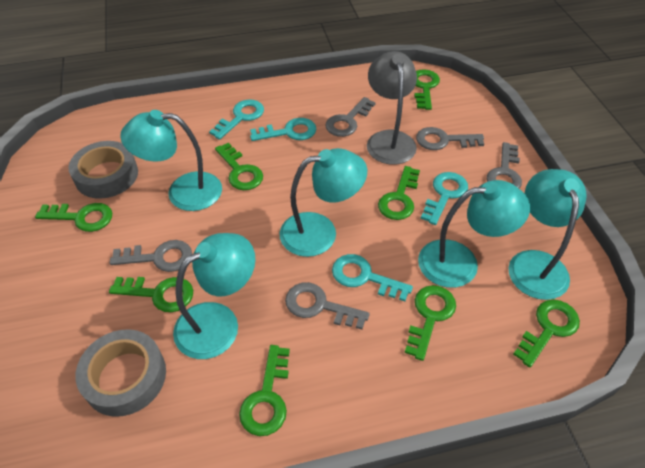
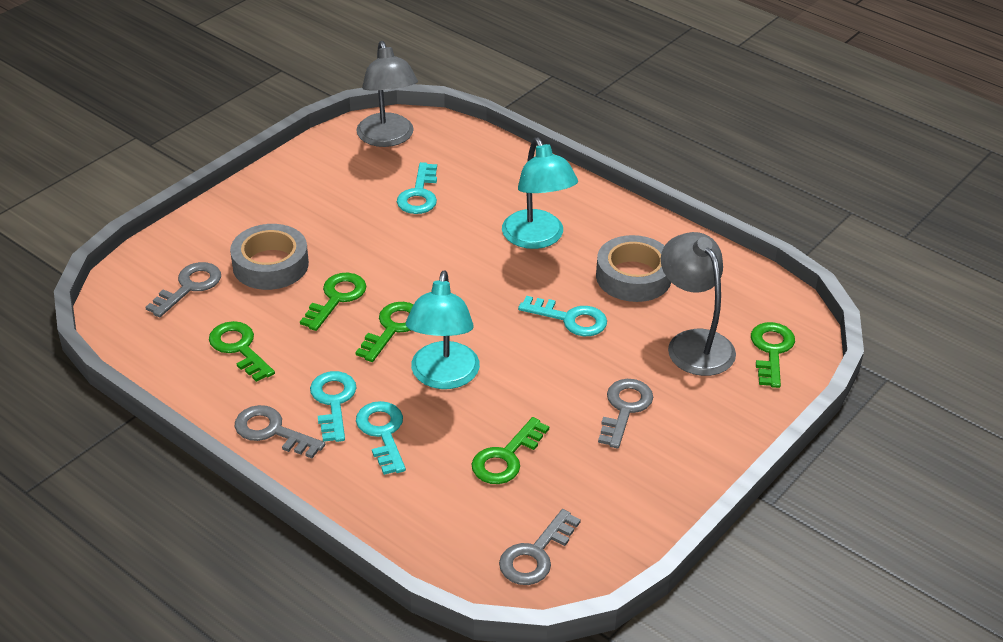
green key: 8 -> 5
grey key: 5 -> 4
grey lamp: 1 -> 2
turquoise lamp: 5 -> 2

